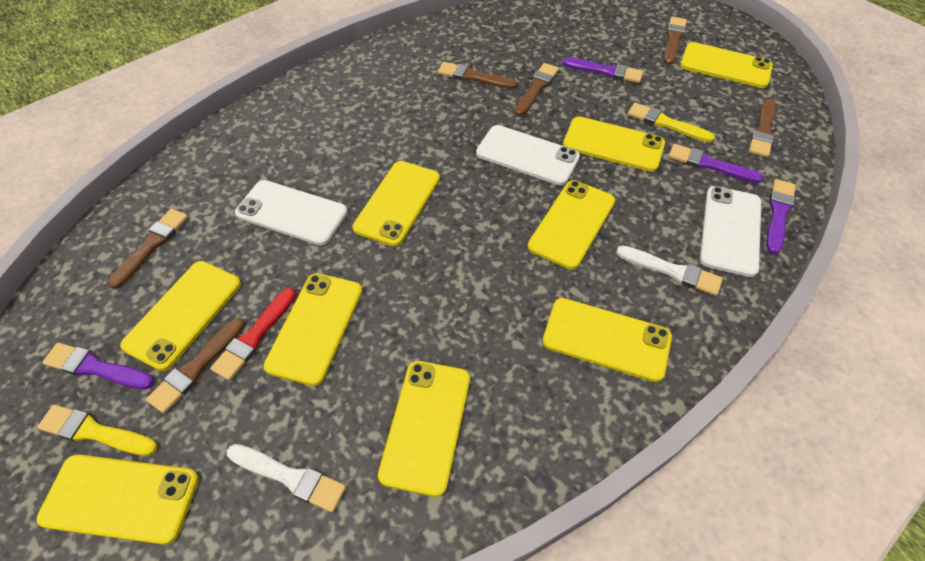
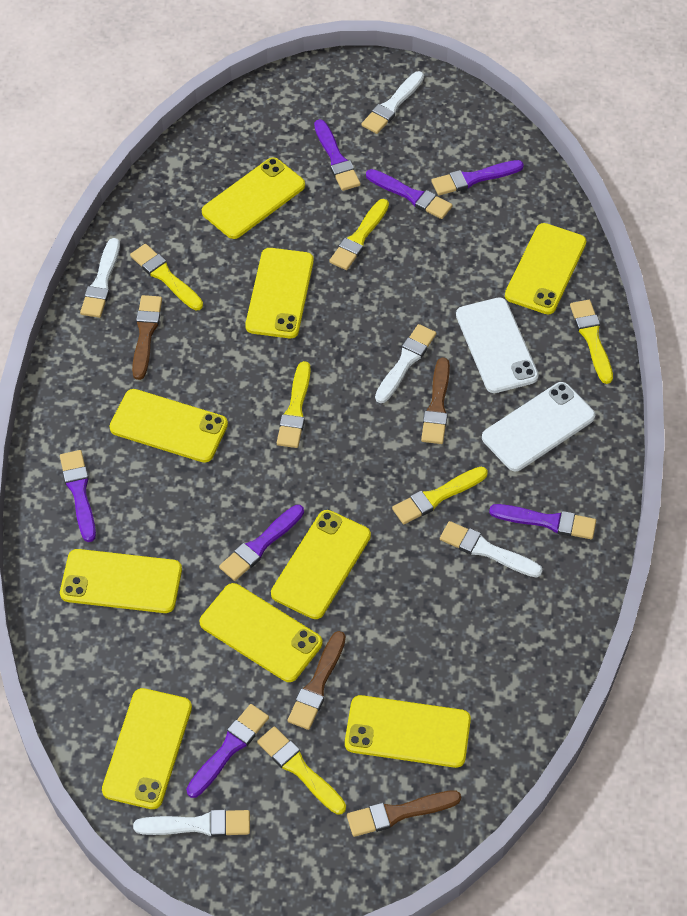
brown brush: 6 -> 4
purple brush: 4 -> 7
red brush: 1 -> 0
white brush: 2 -> 5
white phone: 3 -> 2
yellow brush: 2 -> 6

